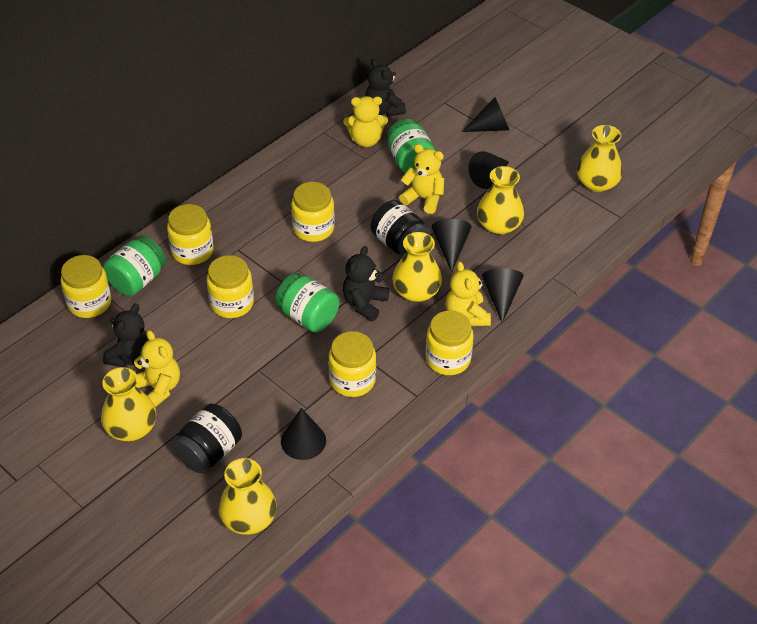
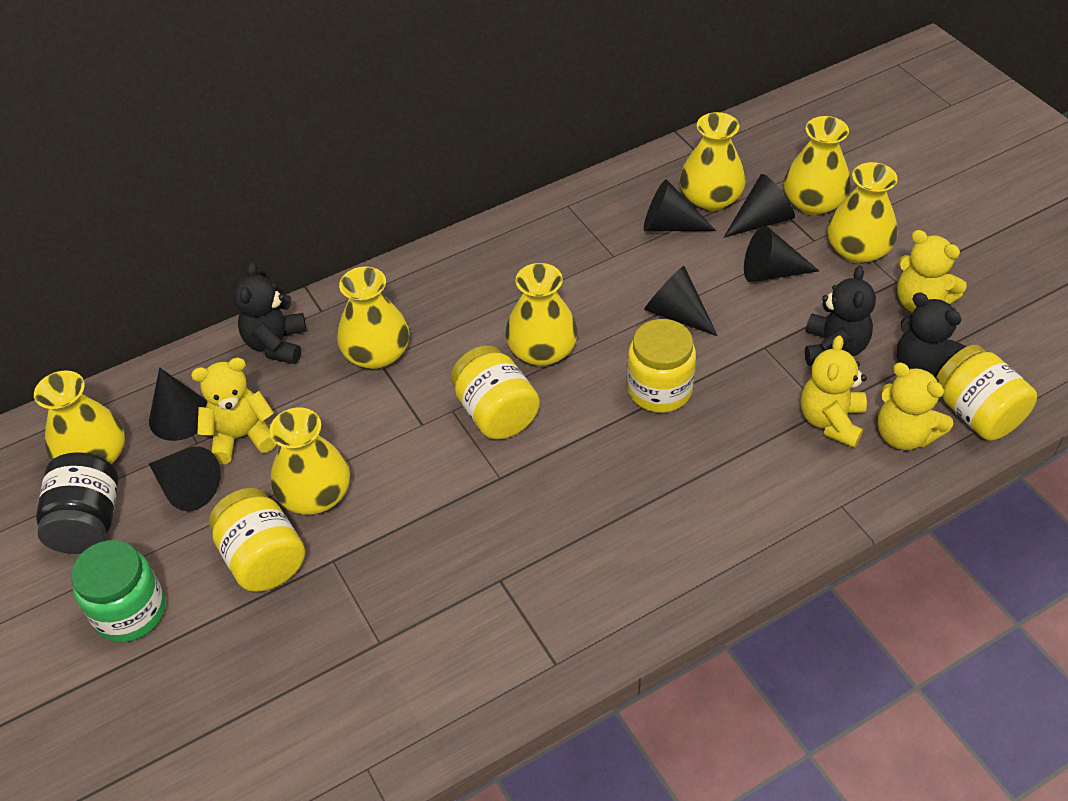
black cone: 5 -> 6
black jar: 2 -> 1
green jar: 3 -> 1
yellow jar: 6 -> 4
yellow vase: 5 -> 7

